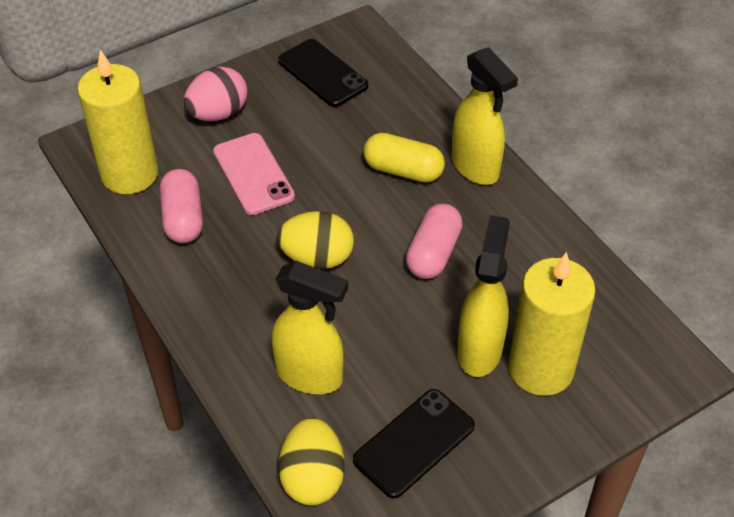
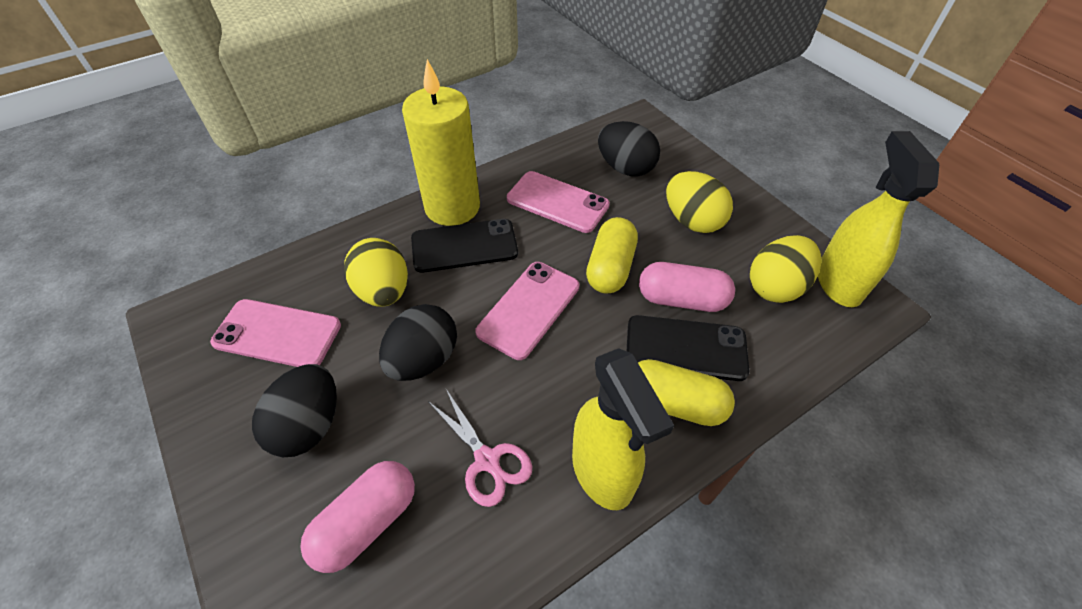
black egg: 0 -> 3
pink egg: 1 -> 0
pink phone: 1 -> 3
pink scissors: 0 -> 1
yellow candle: 2 -> 1
yellow capsule: 1 -> 2
yellow egg: 2 -> 3
yellow spray bottle: 3 -> 2

